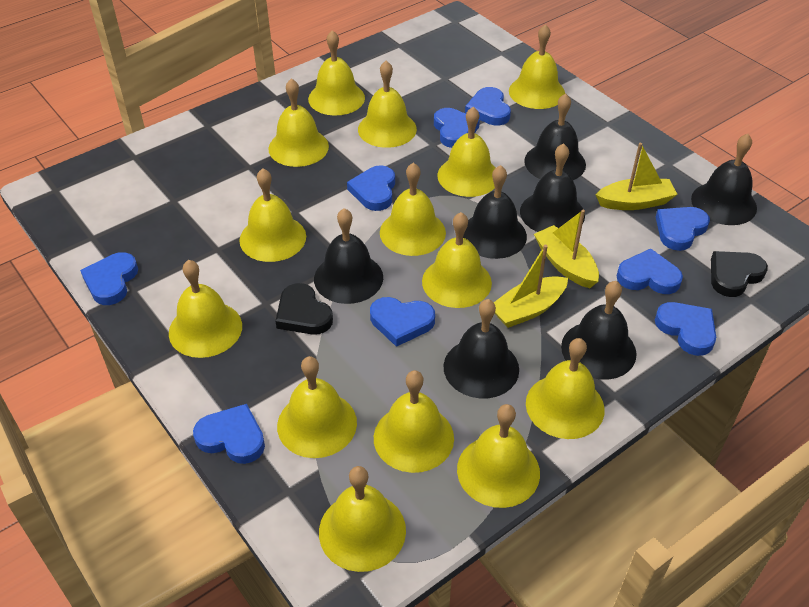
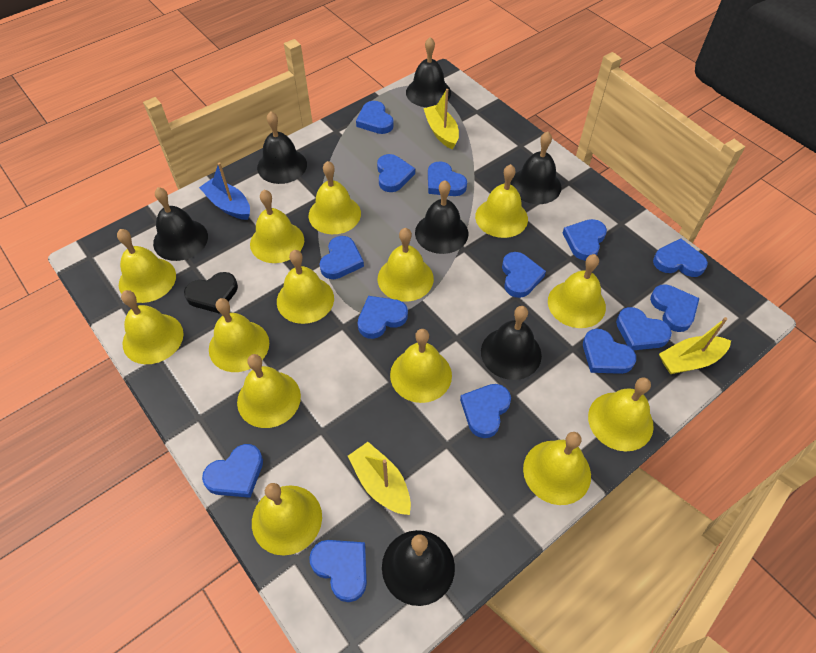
black heart: 2 -> 1
blue boat: 0 -> 1
blue heart: 9 -> 14

